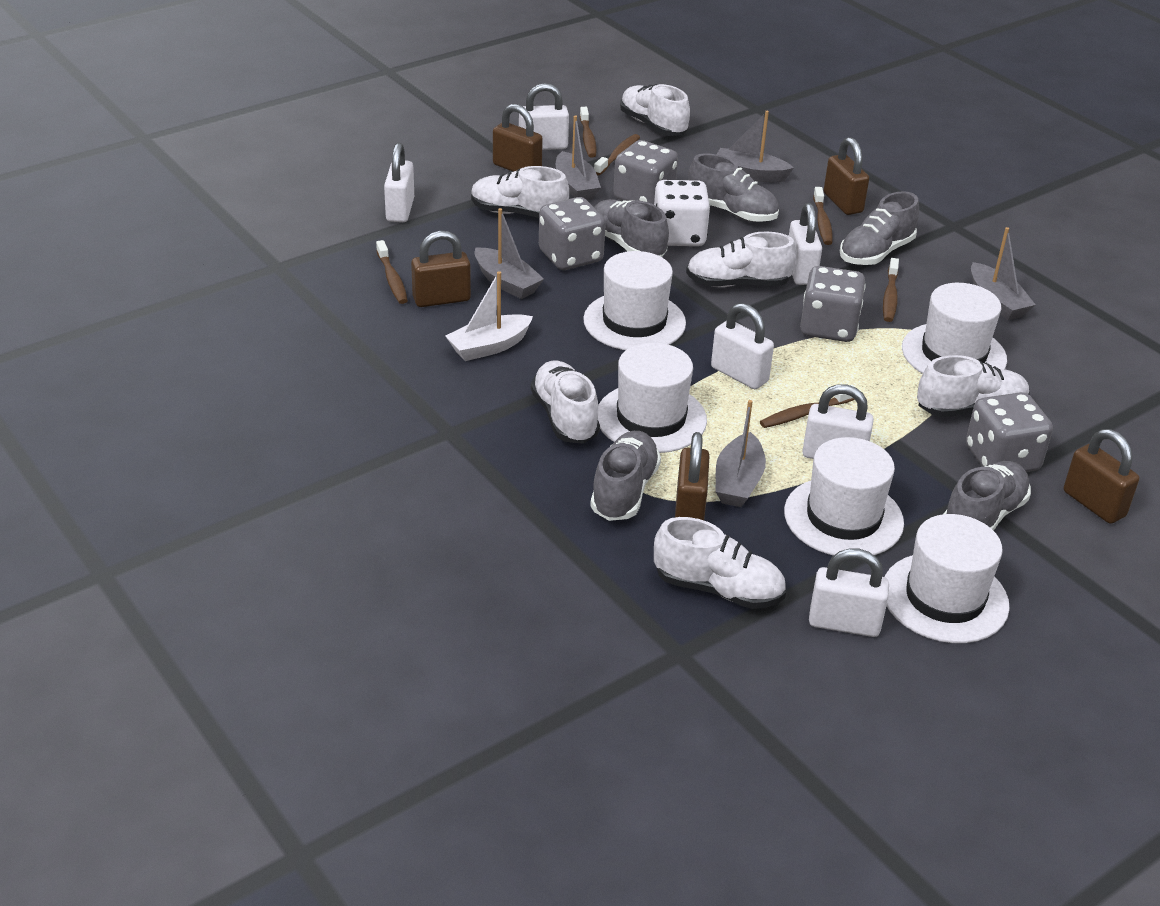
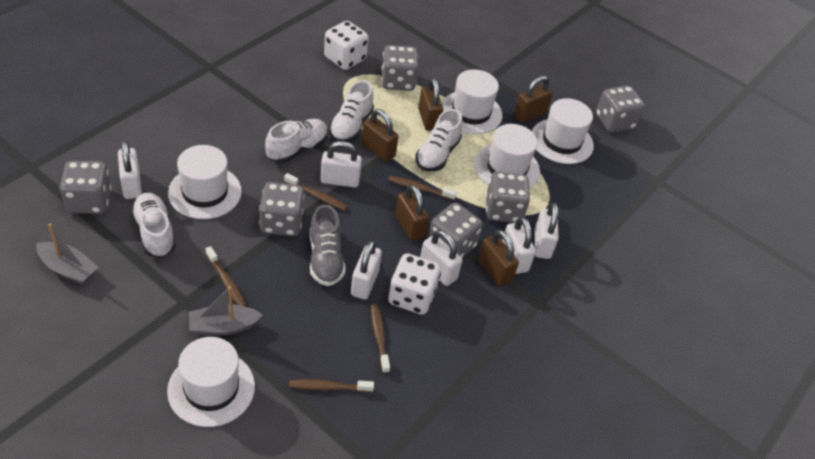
brown toothbrush: 6 -> 5
grey boat: 5 -> 2
grey dice: 4 -> 6
grey shoe: 5 -> 1
white boat: 1 -> 0
white dice: 1 -> 2
white shoe: 6 -> 4

